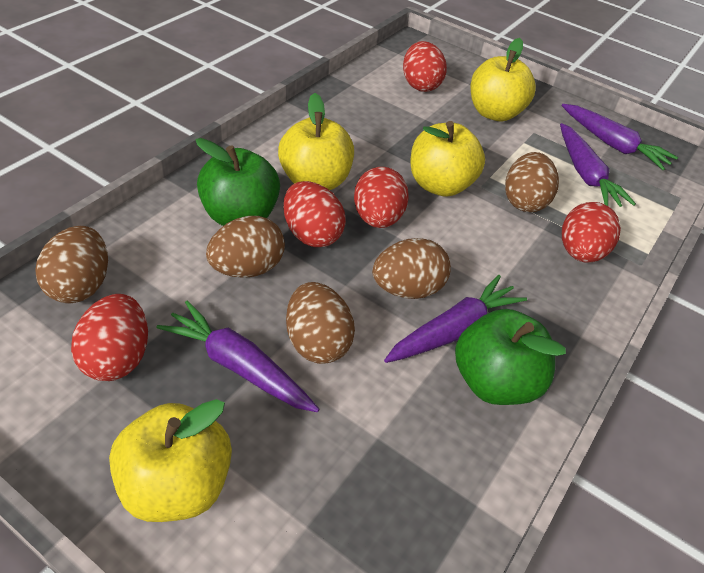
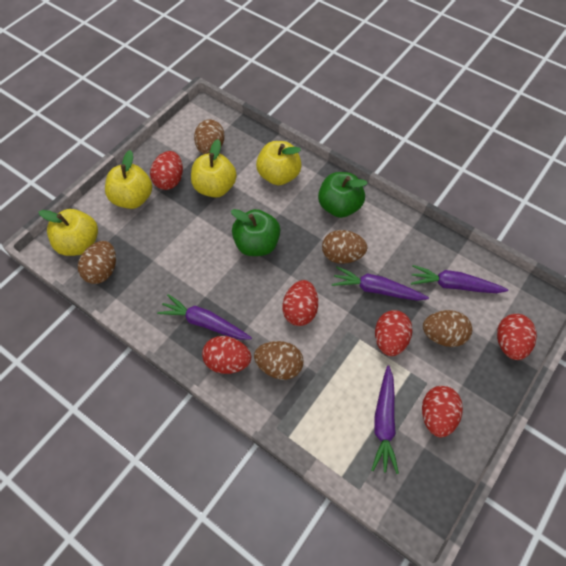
red egg: 5 -> 6

